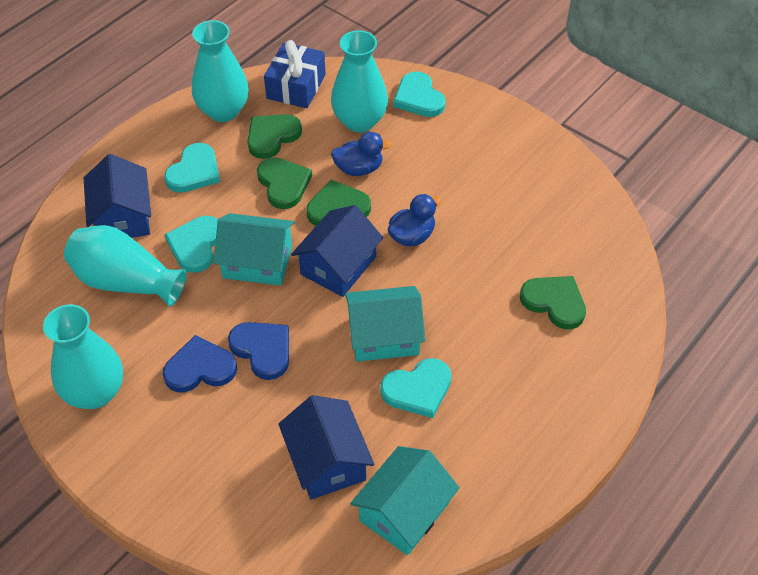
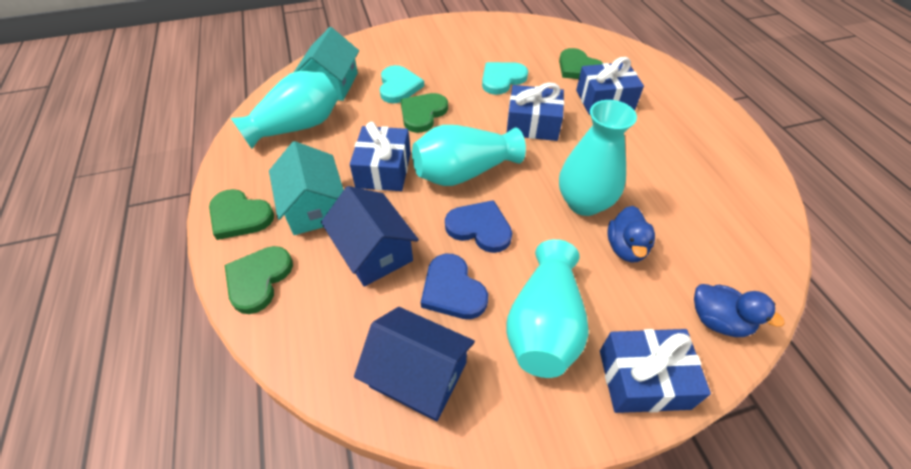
blue gift: 1 -> 4
blue house: 3 -> 2
turquoise heart: 4 -> 2
turquoise house: 3 -> 2

